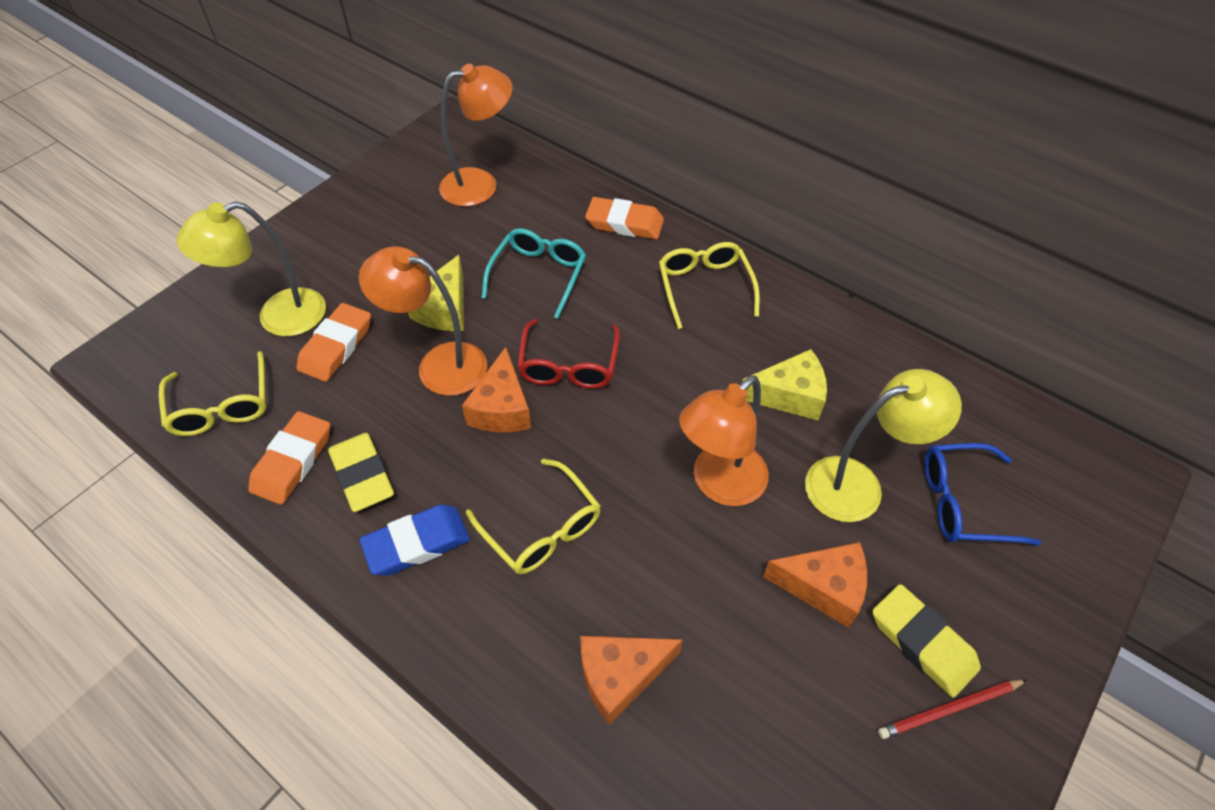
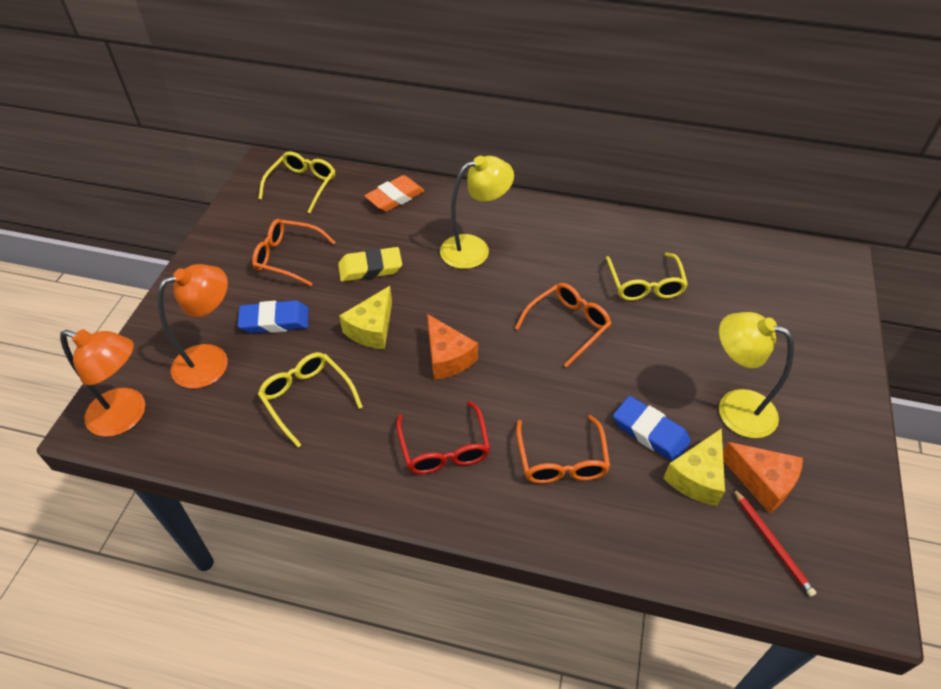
blue eraser: 1 -> 2
blue glasses: 1 -> 0
orange cheese: 3 -> 2
orange eraser: 3 -> 1
orange glasses: 0 -> 3
orange lamp: 3 -> 2
turquoise glasses: 1 -> 0
yellow eraser: 2 -> 1

